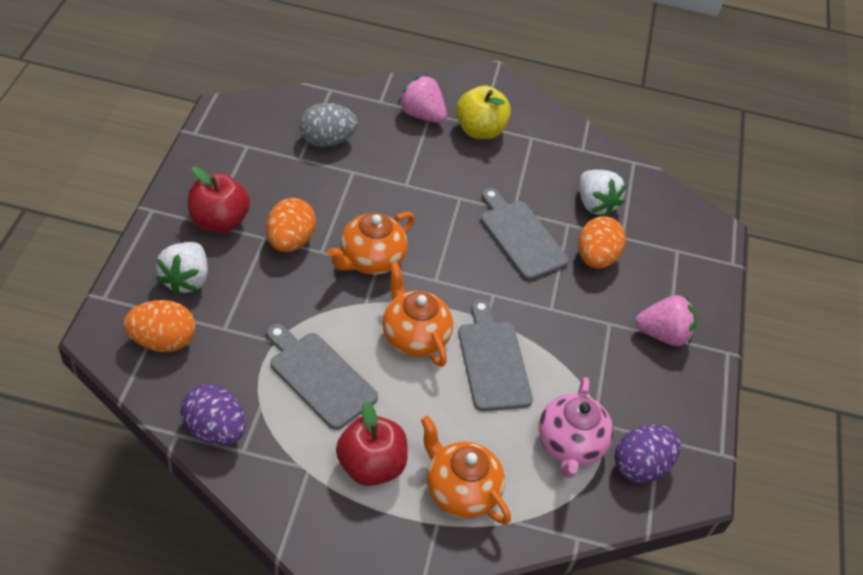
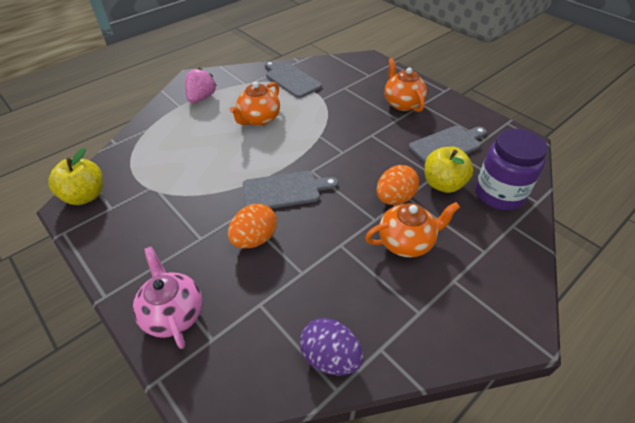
grey egg: 1 -> 0
orange egg: 3 -> 2
pink strawberry: 2 -> 1
purple egg: 2 -> 1
purple jar: 0 -> 1
red apple: 2 -> 0
white strawberry: 2 -> 0
yellow apple: 1 -> 2

